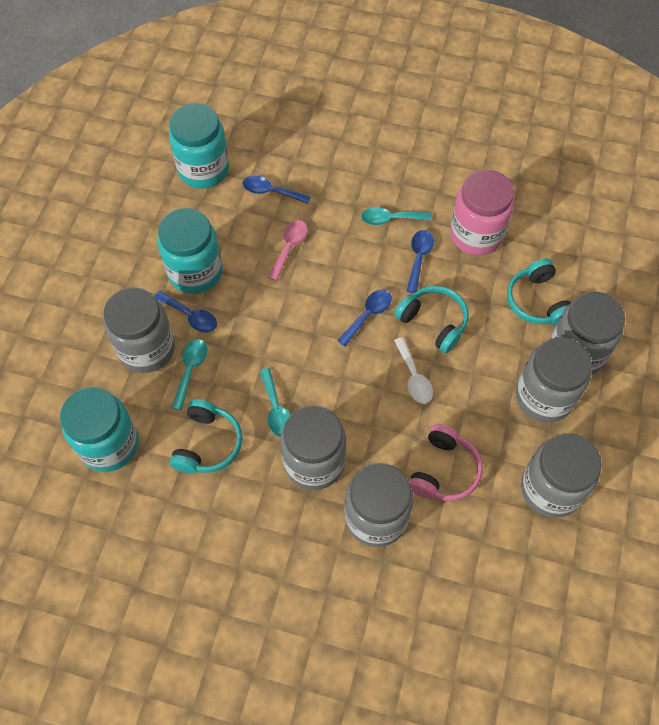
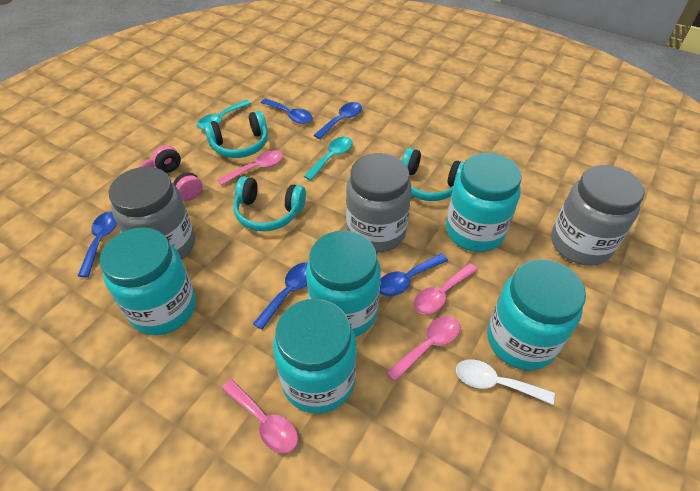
blue spoon: 4 -> 5
grey jar: 6 -> 3
pink jar: 1 -> 0
pink spoon: 1 -> 4
turquoise jar: 3 -> 5
turquoise spoon: 3 -> 2

